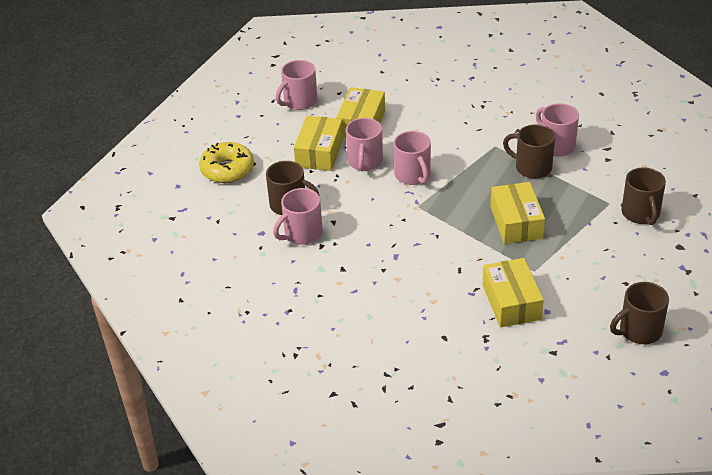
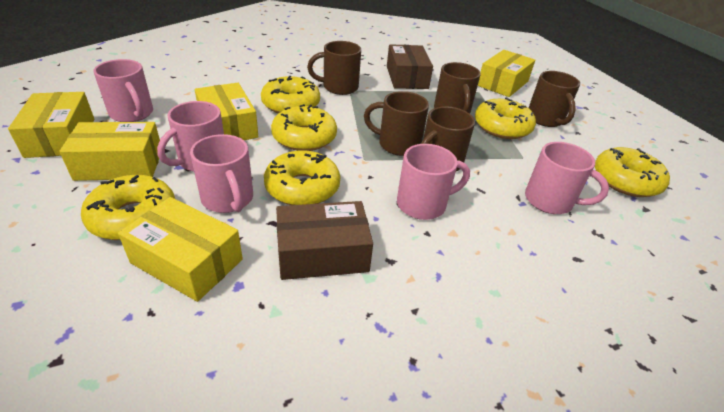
brown box: 0 -> 2
brown mug: 4 -> 5
yellow box: 4 -> 5
yellow donut: 1 -> 6

